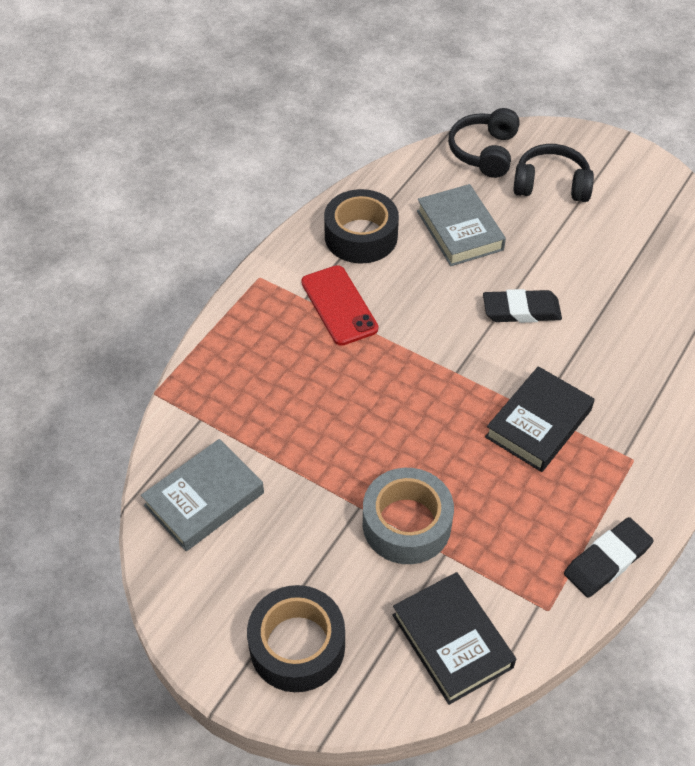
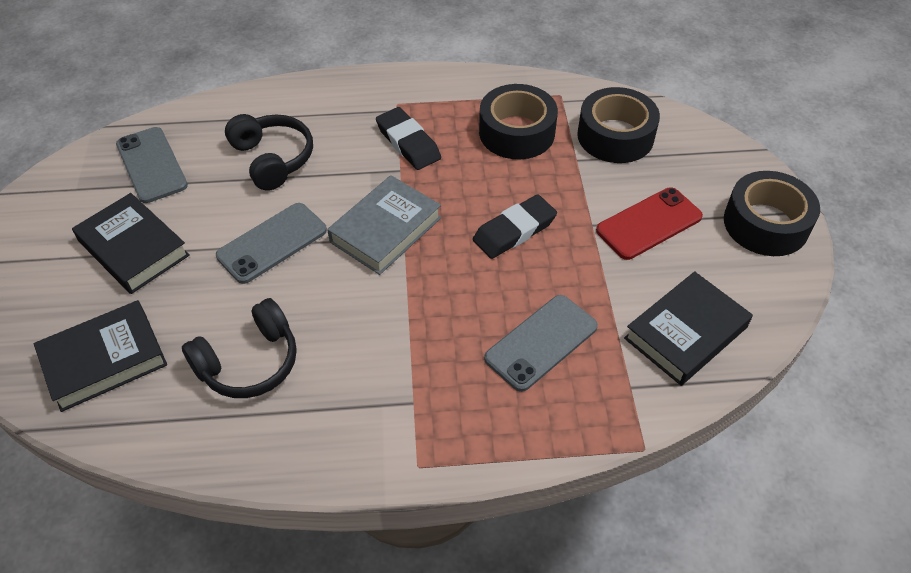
black book: 2 -> 3
black tape: 2 -> 3
grey book: 2 -> 1
grey phone: 0 -> 3
grey tape: 1 -> 0

